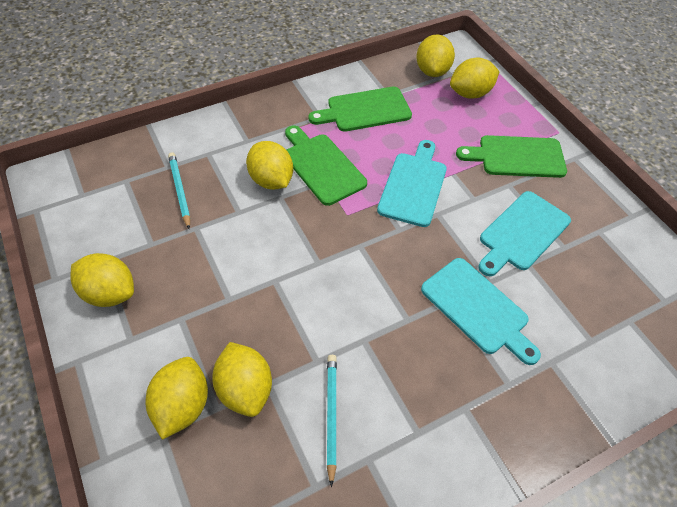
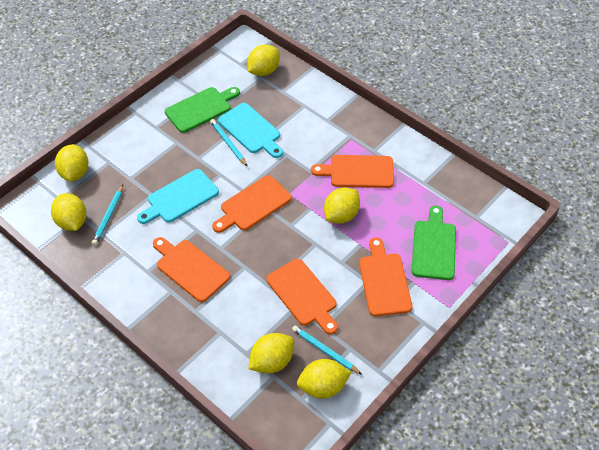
green cutting board: 3 -> 2
orange cutting board: 0 -> 5
turquoise cutting board: 3 -> 2
turquoise pencil: 2 -> 3

